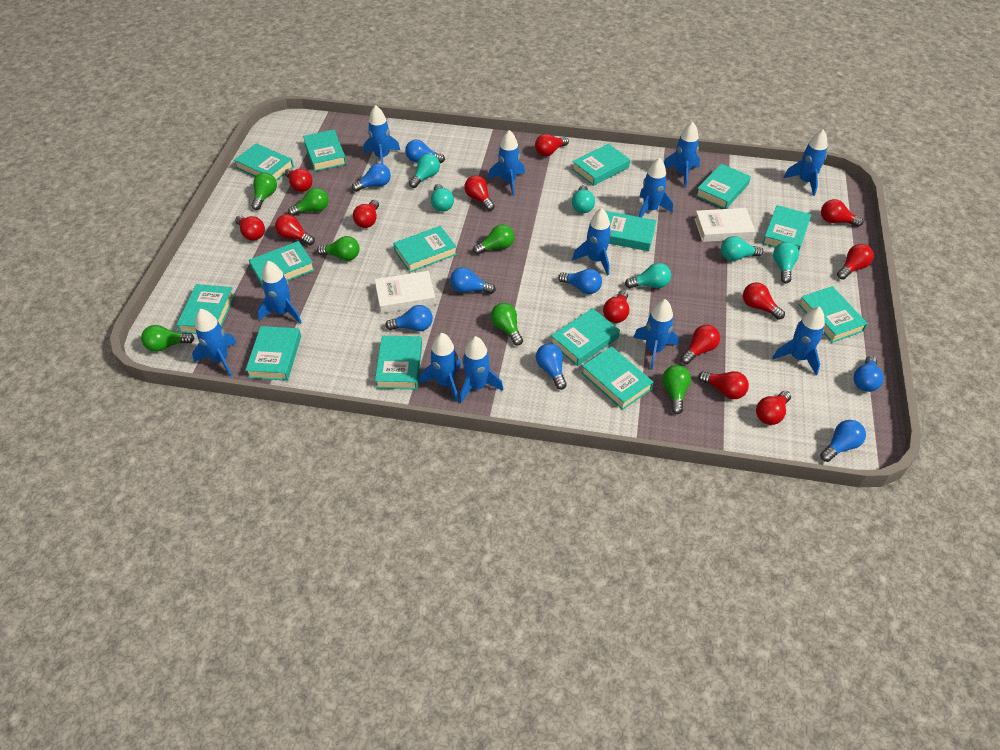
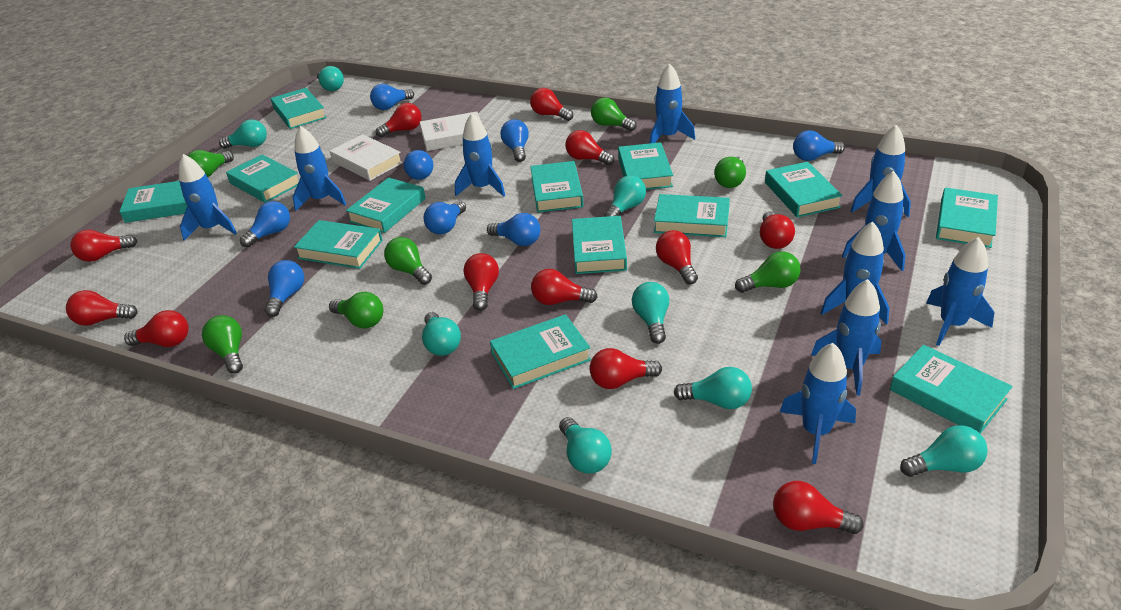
blue rocket: 12 -> 10
red light bulb: 13 -> 12
turquoise book: 14 -> 13
turquoise light bulb: 6 -> 8

